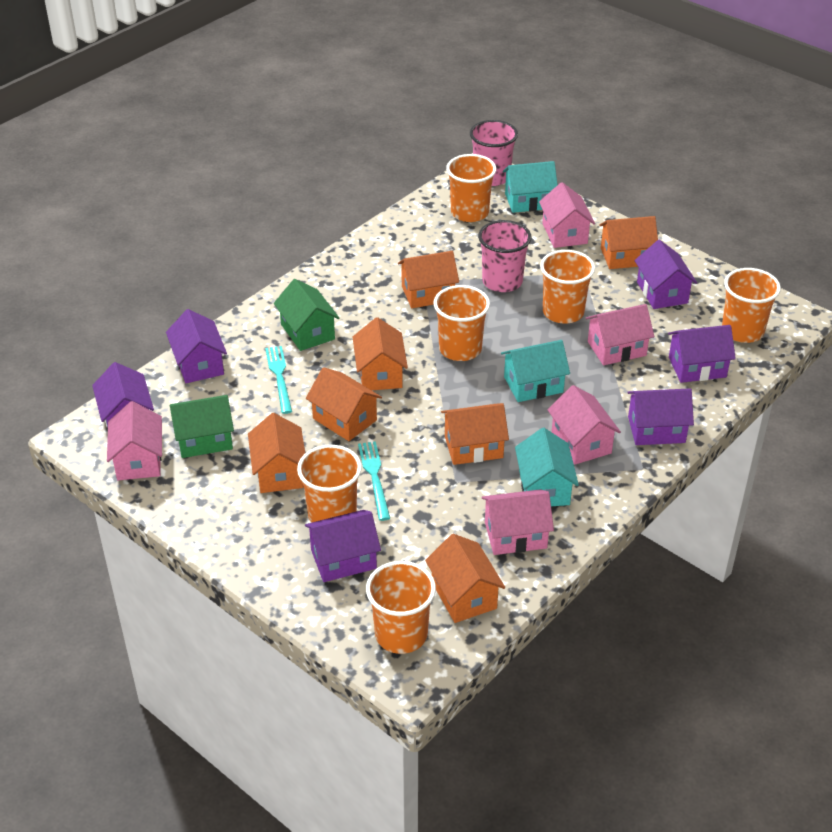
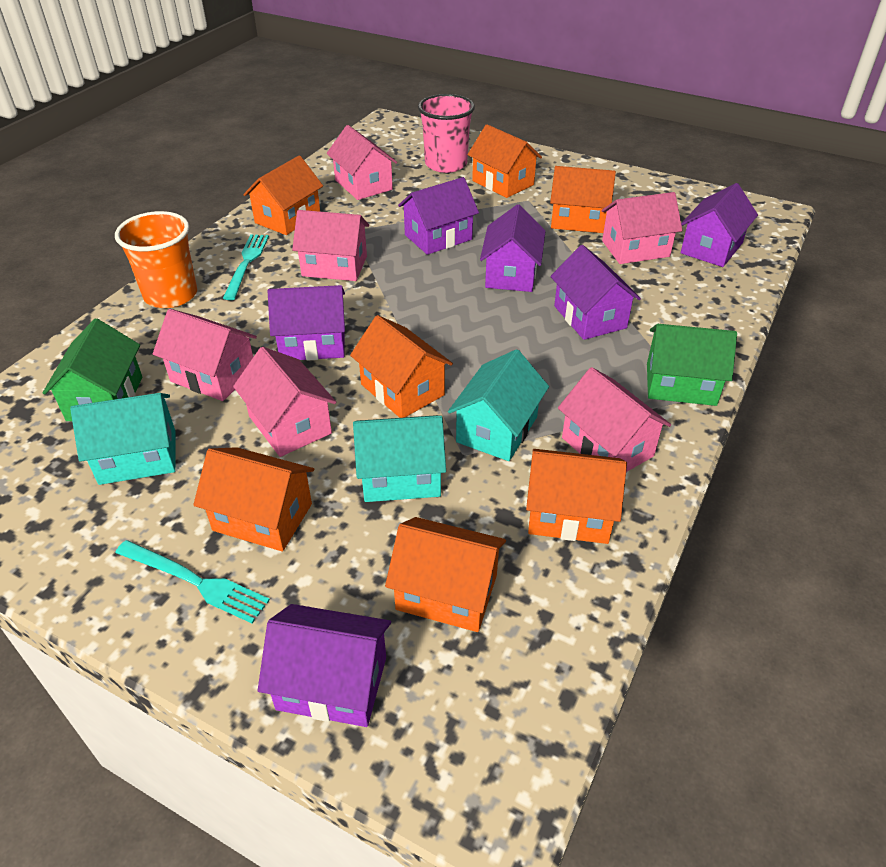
orange cup: 6 -> 1
pink cup: 2 -> 1
pink house: 5 -> 6

